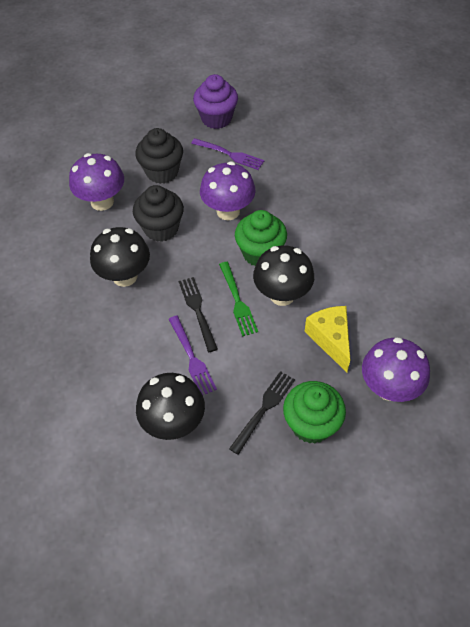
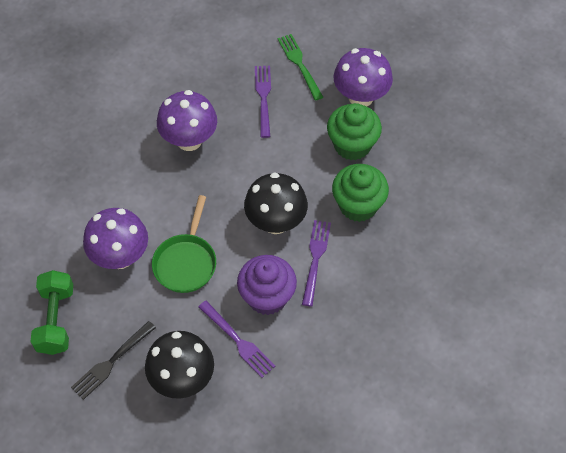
black cupcake: 2 -> 0
black fork: 2 -> 1
black mushroom: 3 -> 2
green dumbbell: 0 -> 1
green pan: 0 -> 1
purple fork: 2 -> 3
yellow cheese: 1 -> 0

